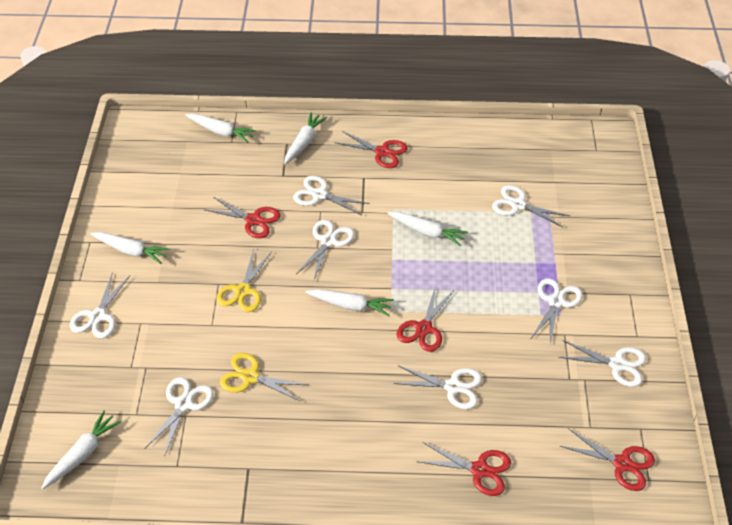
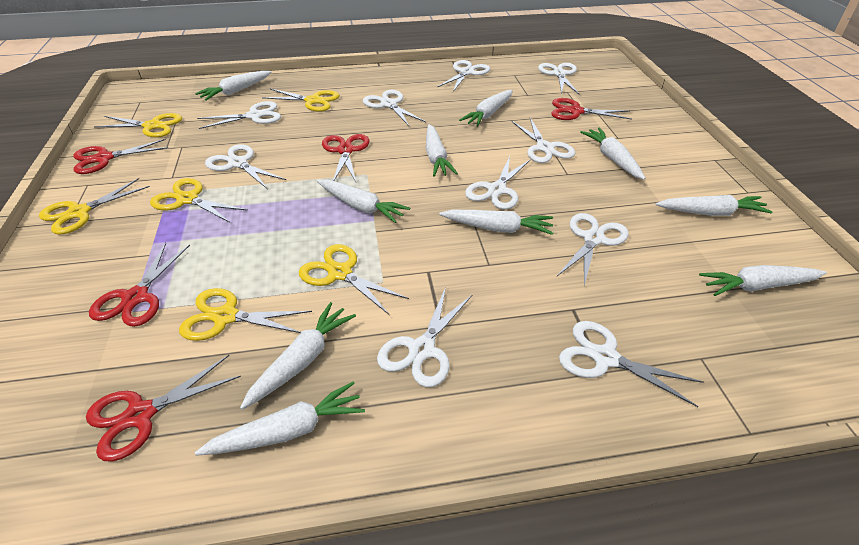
white carrot: 6 -> 10
white scissors: 8 -> 10
yellow scissors: 2 -> 6

